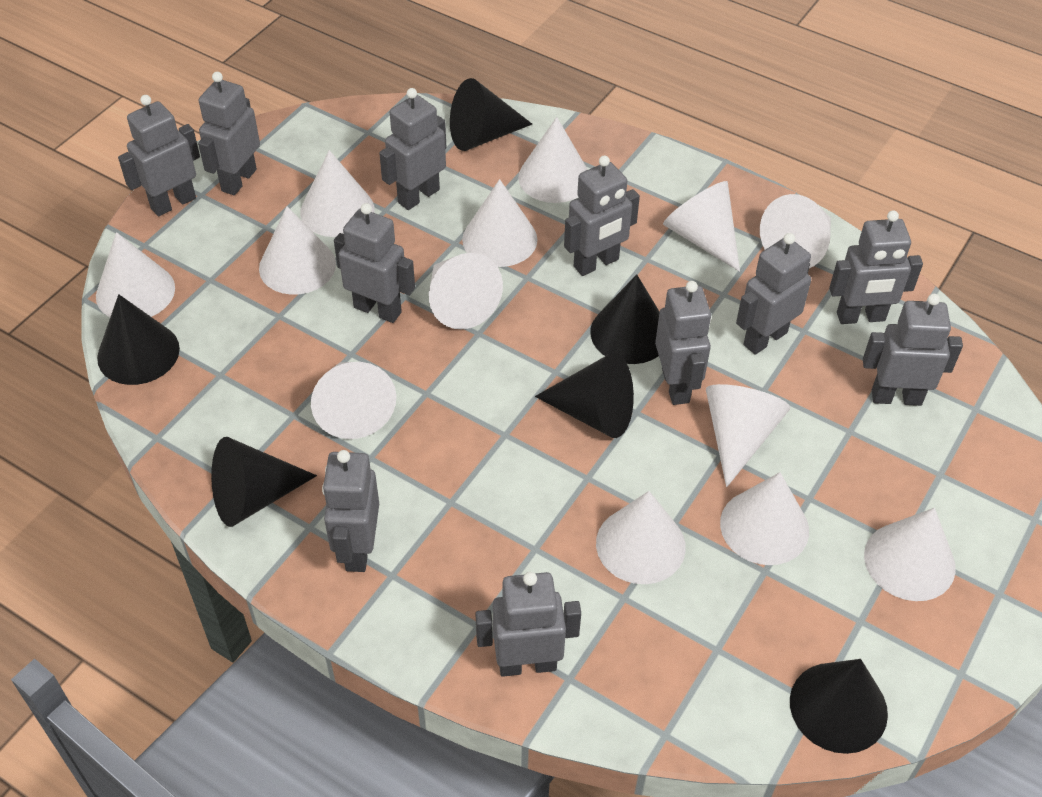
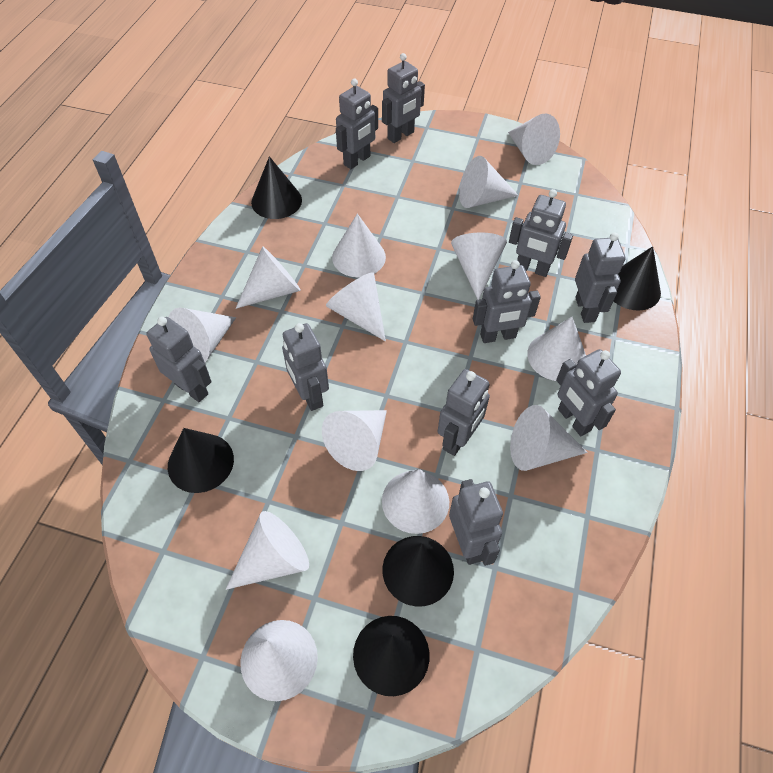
black cone: 6 -> 5
grey robot: 11 -> 10

